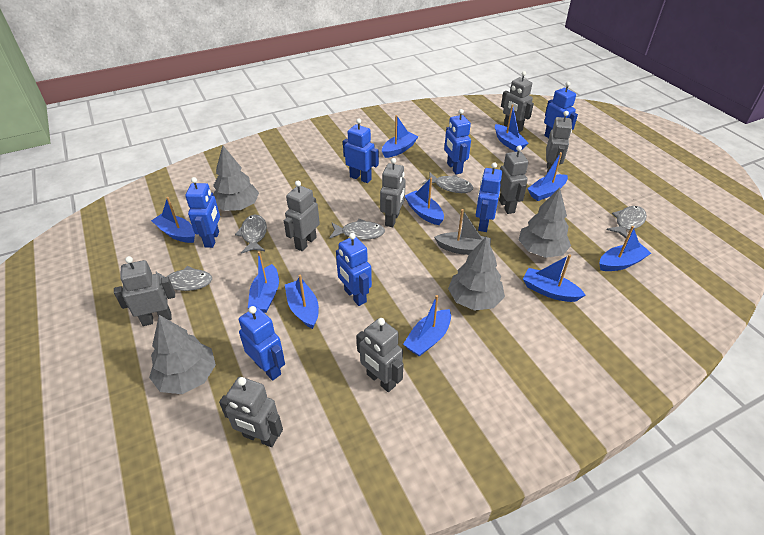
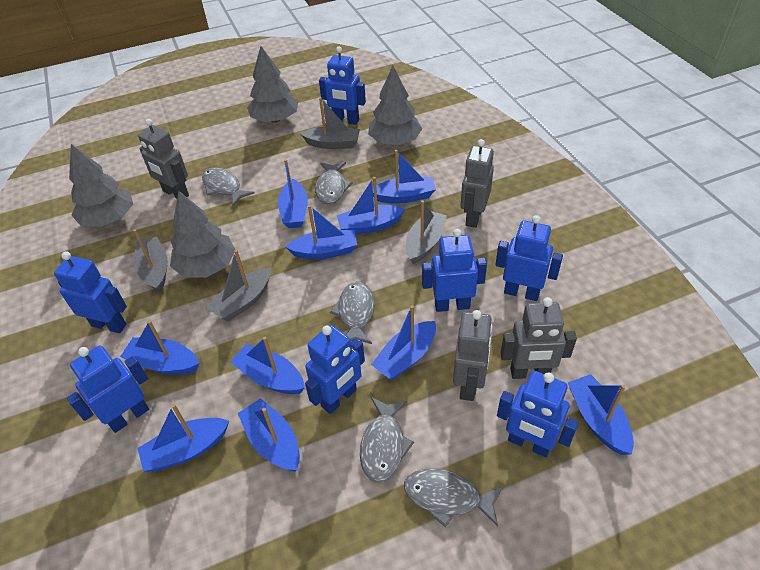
grey boat: 1 -> 4
grey robot: 8 -> 4

